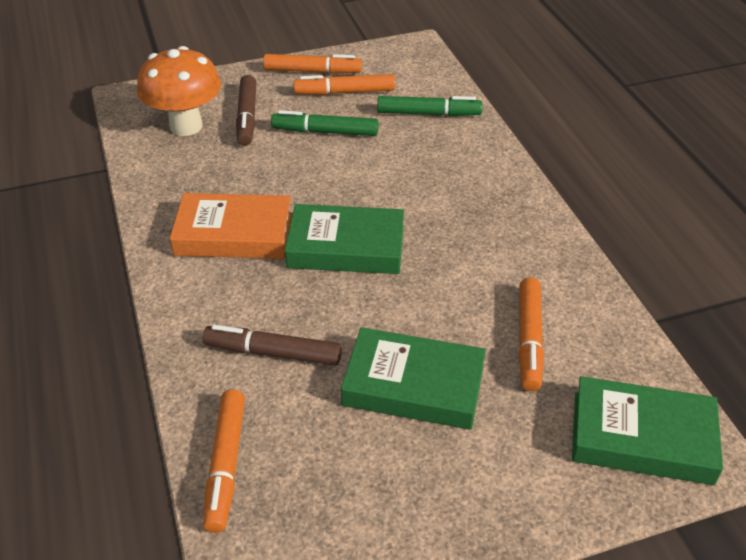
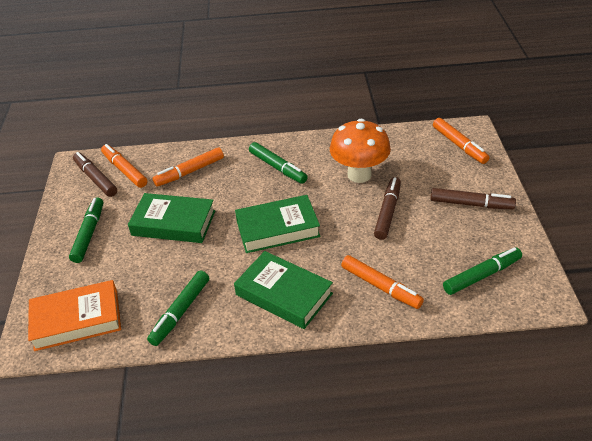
brown marker: 2 -> 3
green marker: 2 -> 4

